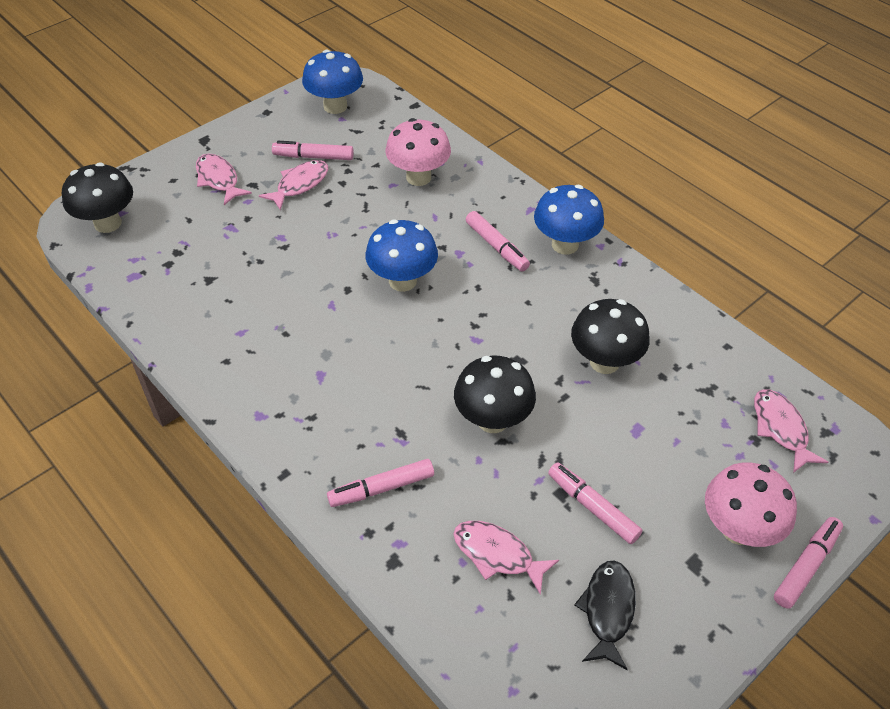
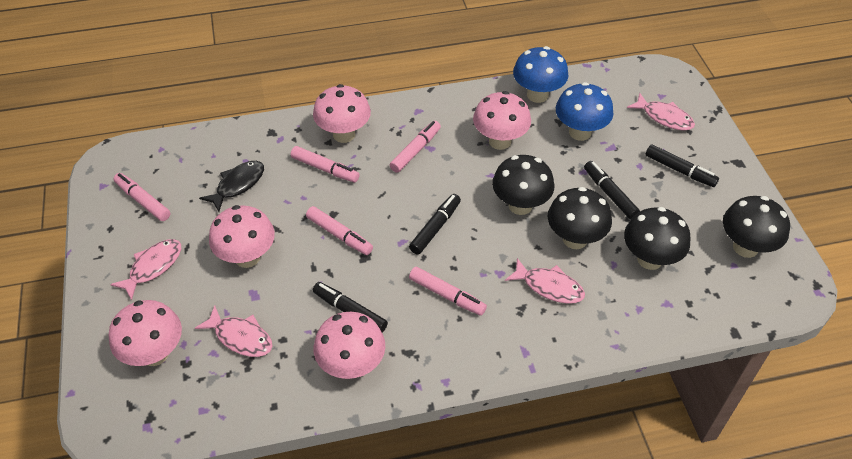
black marker: 0 -> 4
black mushroom: 3 -> 4
blue mushroom: 3 -> 2
pink mushroom: 2 -> 5

